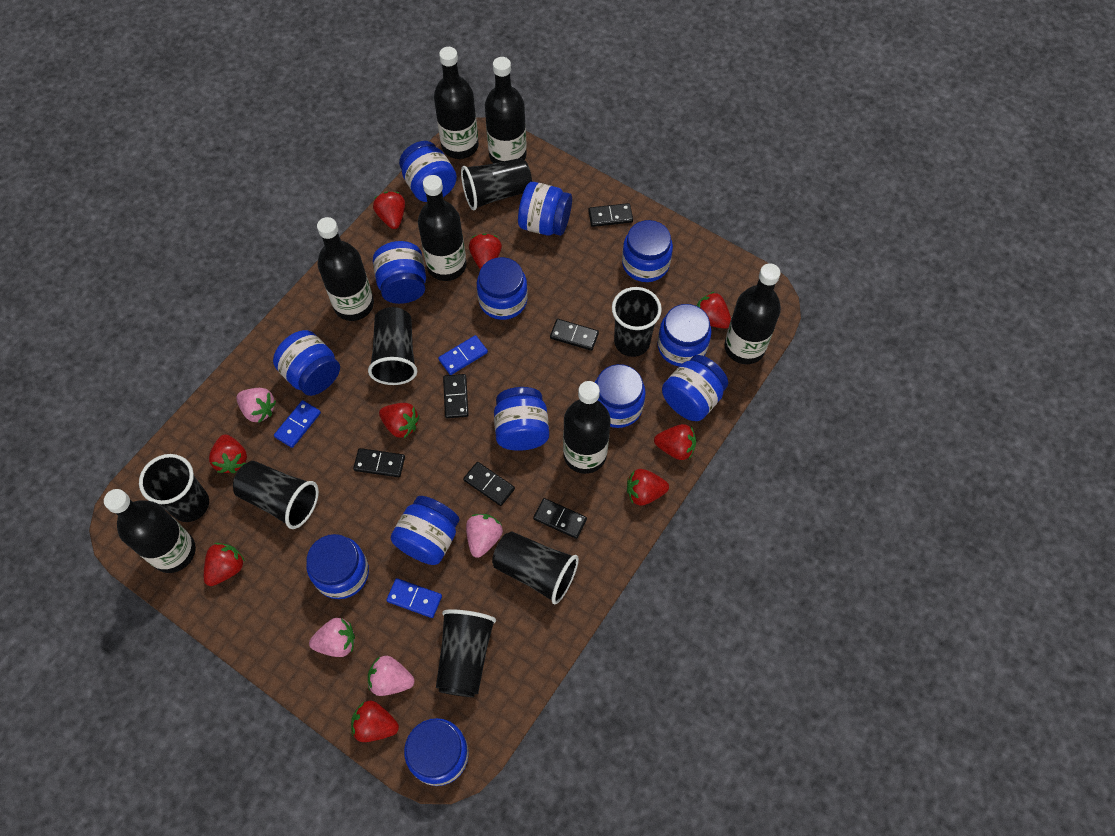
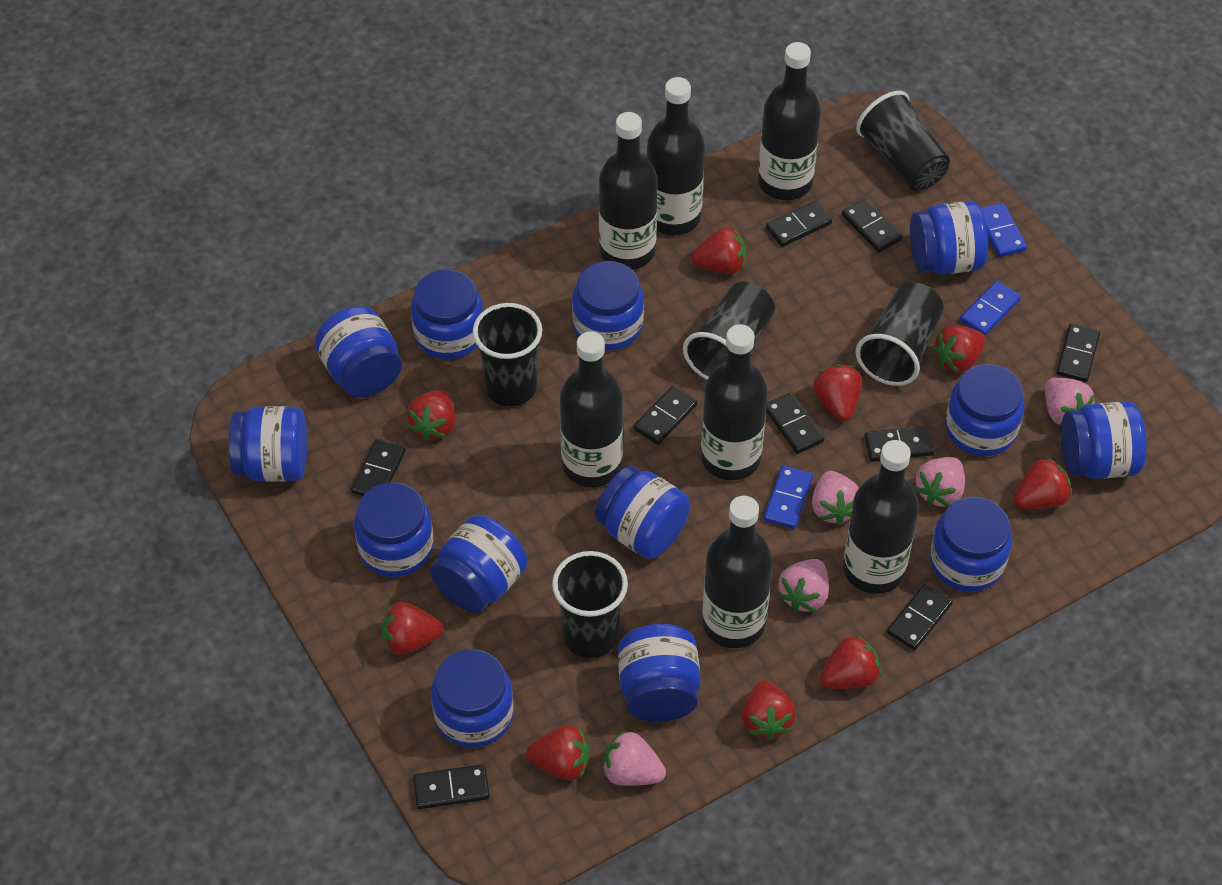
black cup: 7 -> 5
black domino: 6 -> 9
pink strawberry: 4 -> 5

